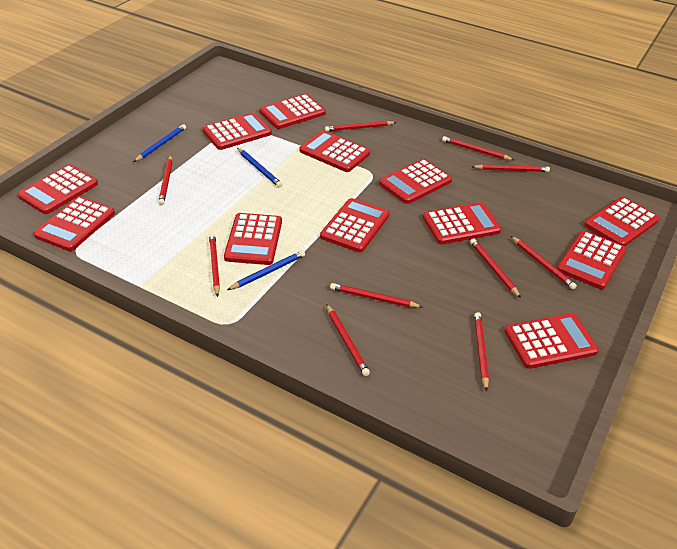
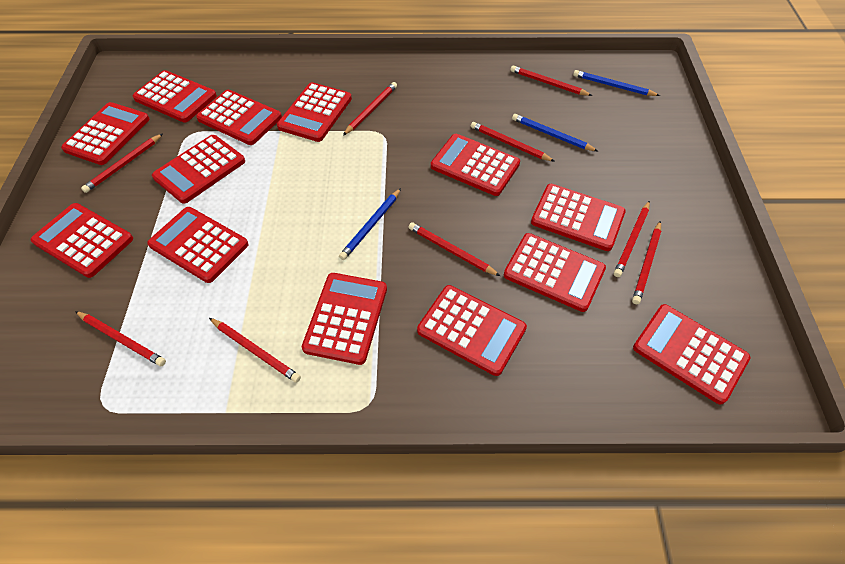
red calculator: 12 -> 13
red pencil: 10 -> 9

